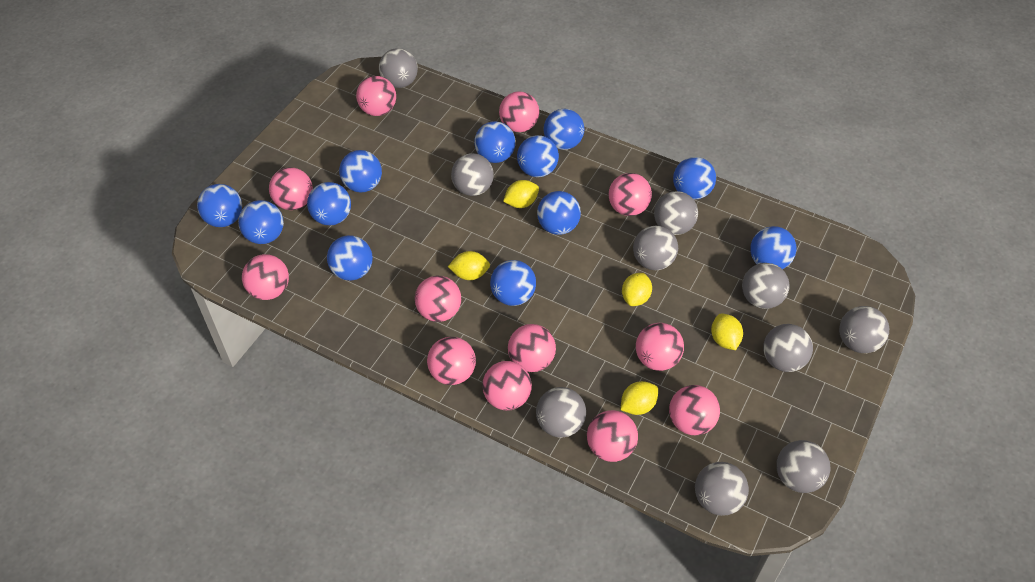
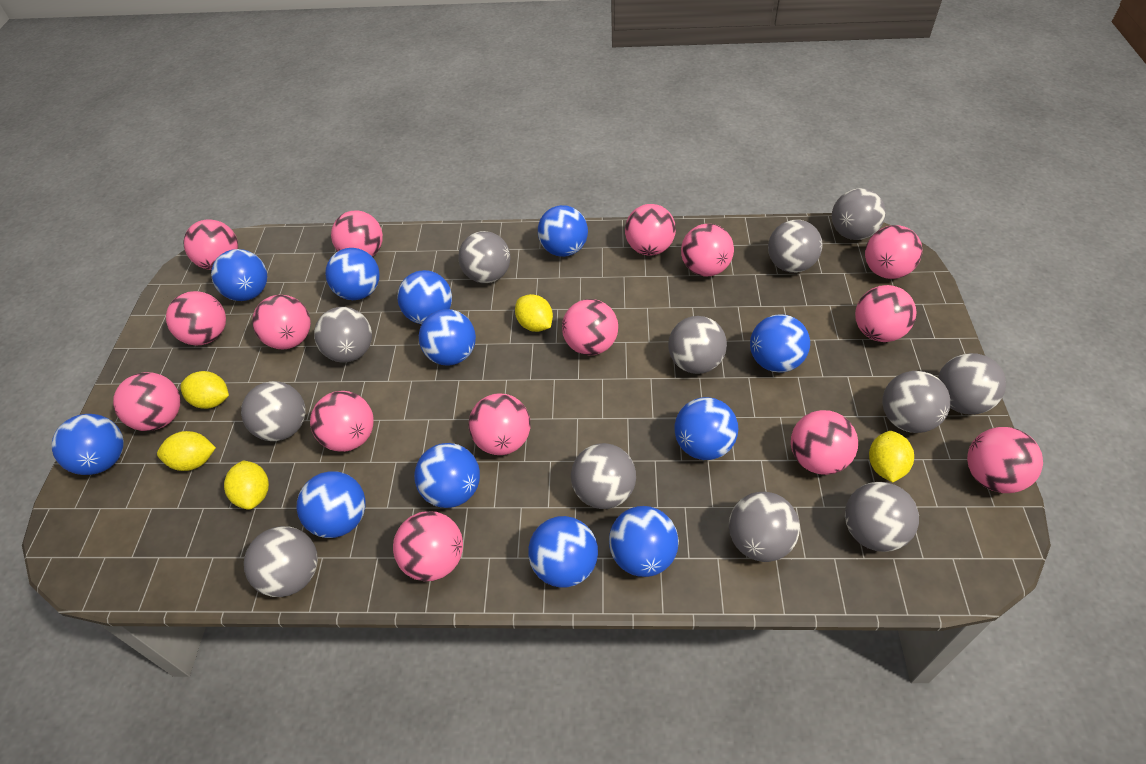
grey ball: 10 -> 12
pink ball: 12 -> 15

